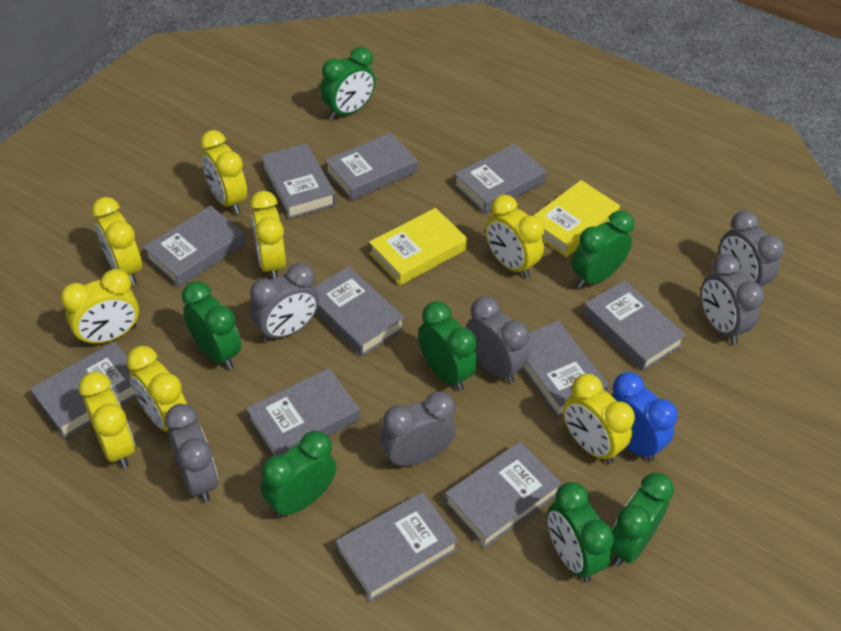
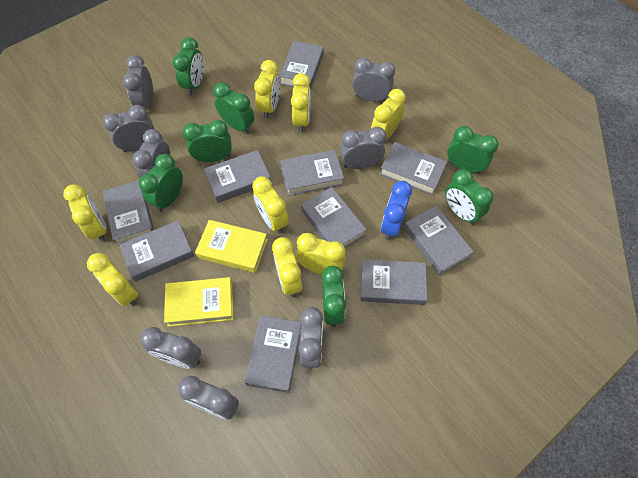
grey book: 11 -> 10
grey clock: 6 -> 8

